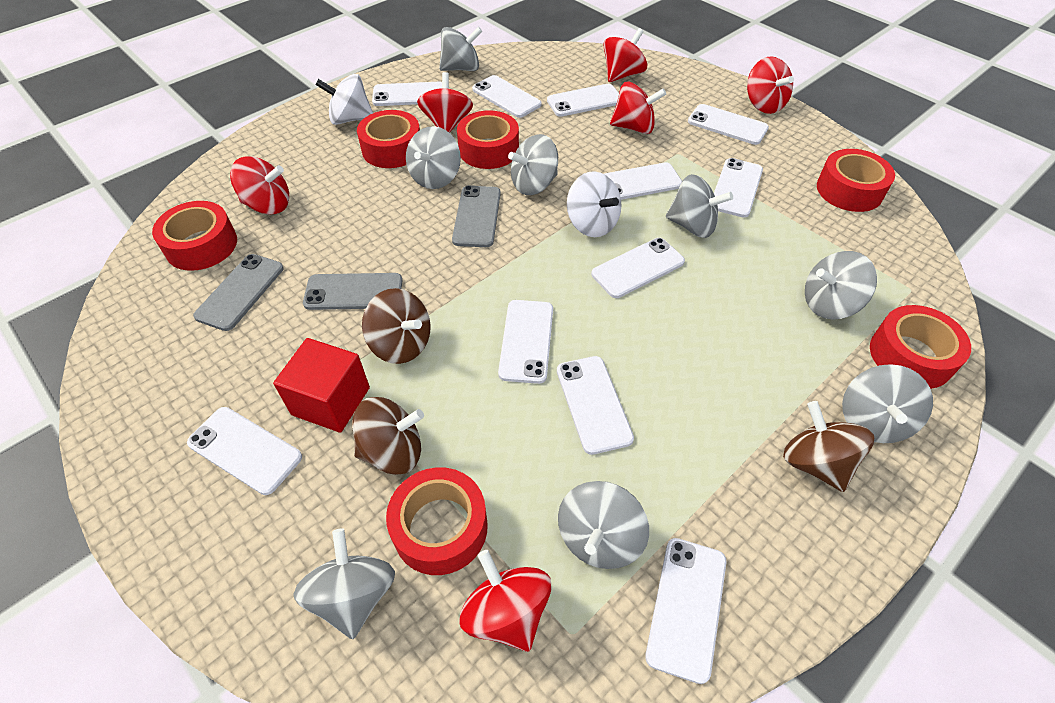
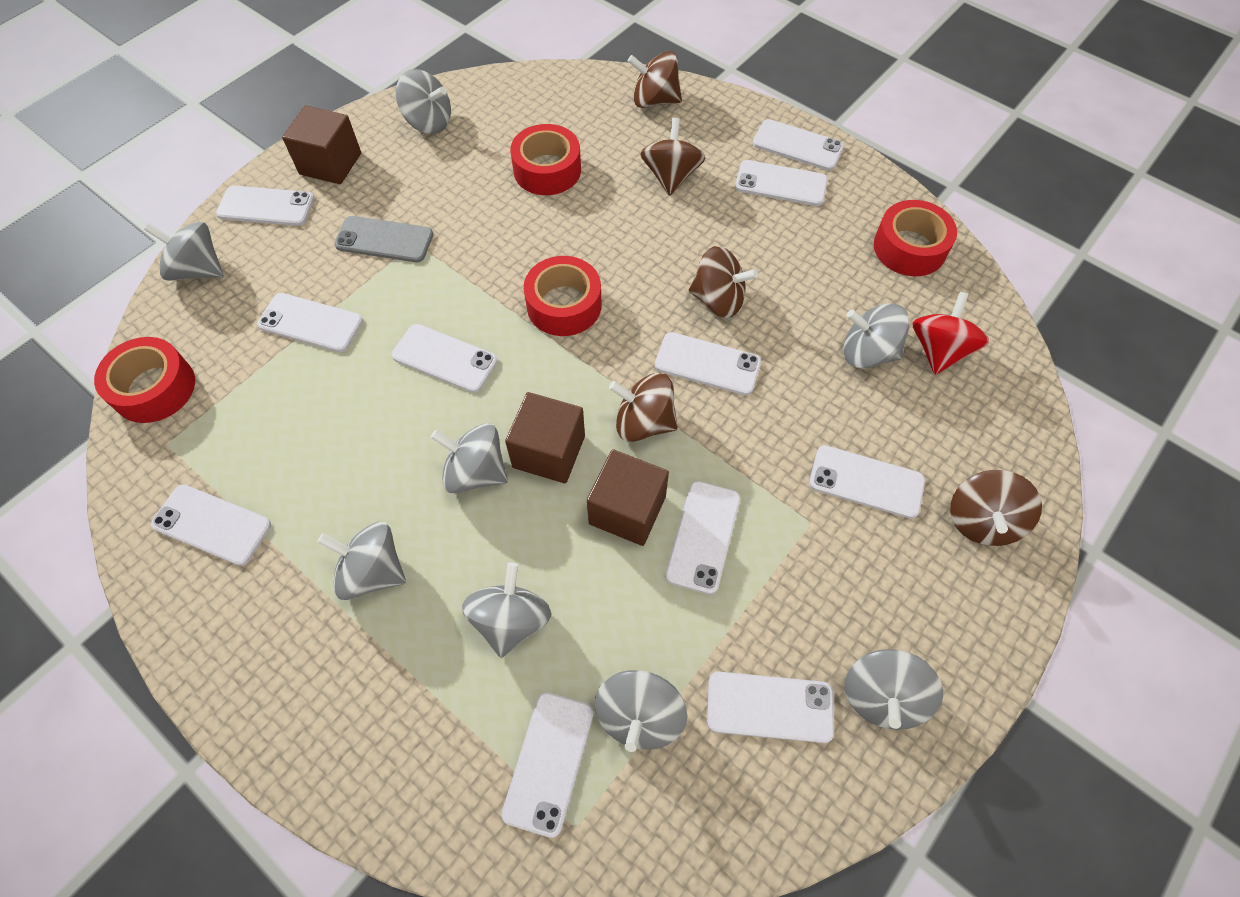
brown cube: 0 -> 3
brown spinning top: 3 -> 5
grey phone: 3 -> 1
red cube: 1 -> 0
red spinning top: 6 -> 1
red tape: 6 -> 4
white spinning top: 2 -> 0

